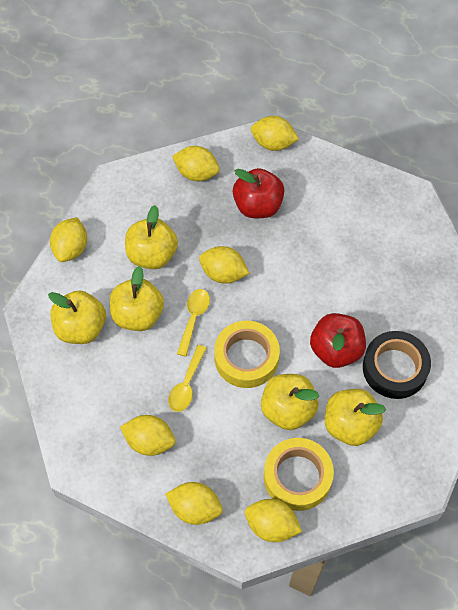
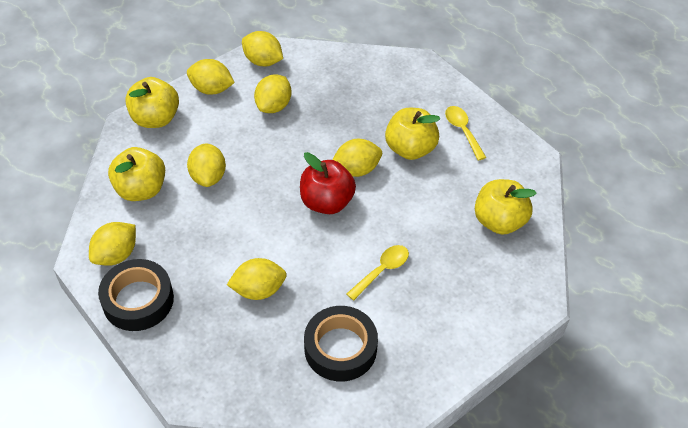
black tape: 1 -> 2
red apple: 2 -> 1
yellow apple: 5 -> 4
yellow tape: 2 -> 0

